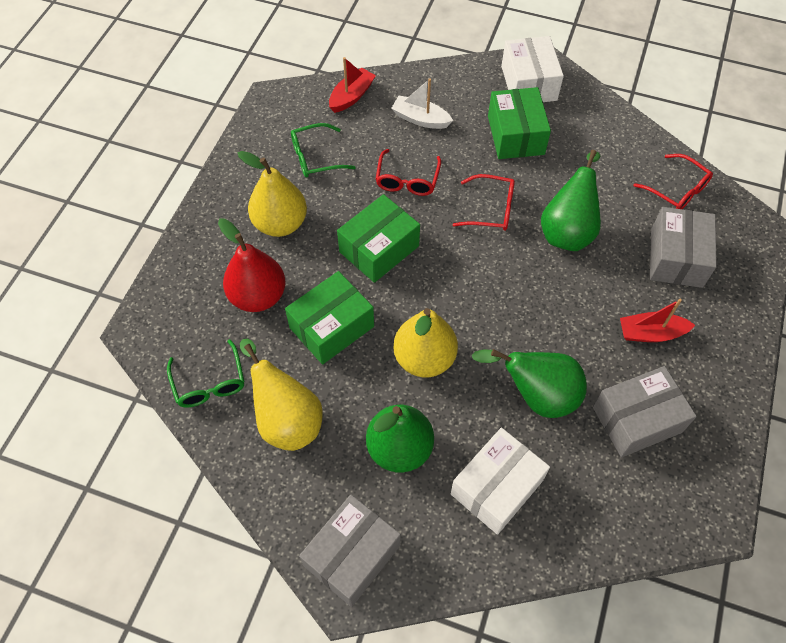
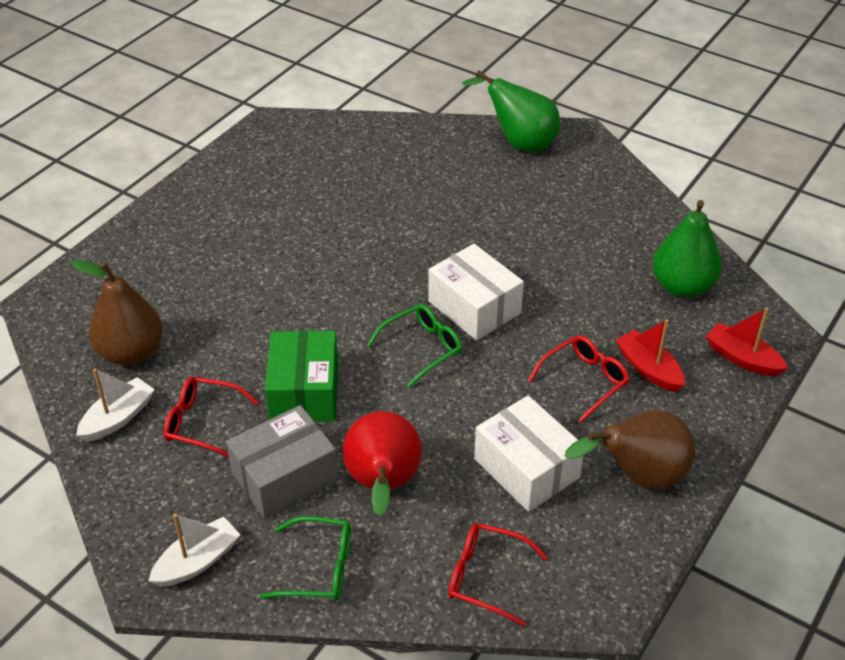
brown pear: 0 -> 2
green box: 3 -> 1
green pear: 3 -> 2
grey box: 3 -> 1
white boat: 1 -> 2
yellow pear: 3 -> 0

